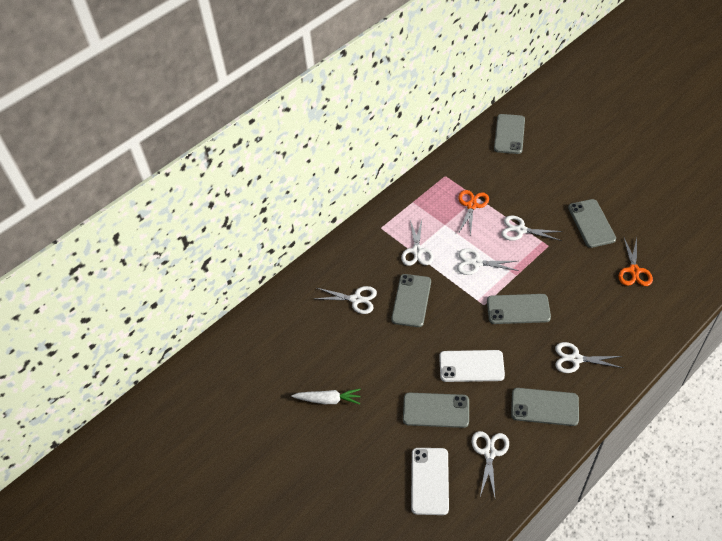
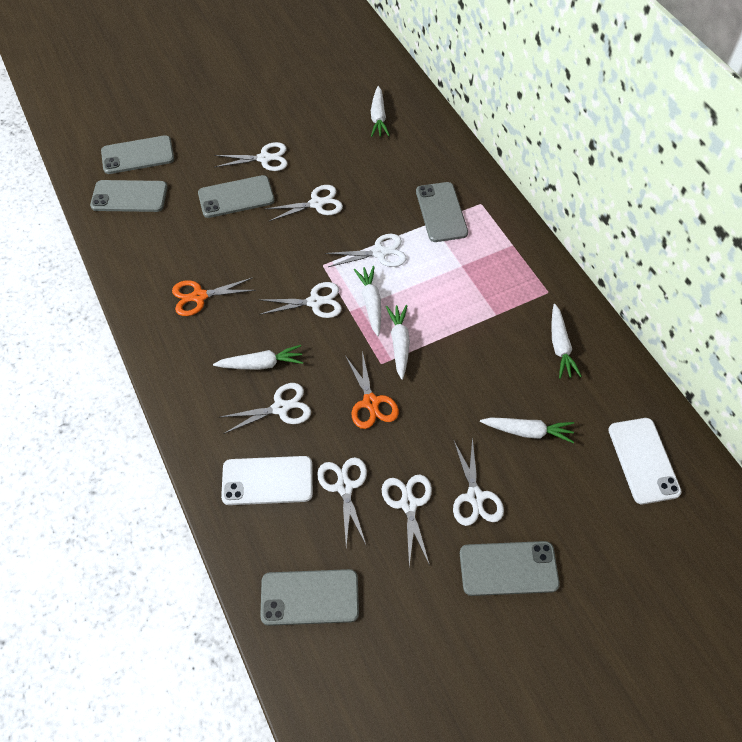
white carrot: 1 -> 6
white scissors: 6 -> 8

